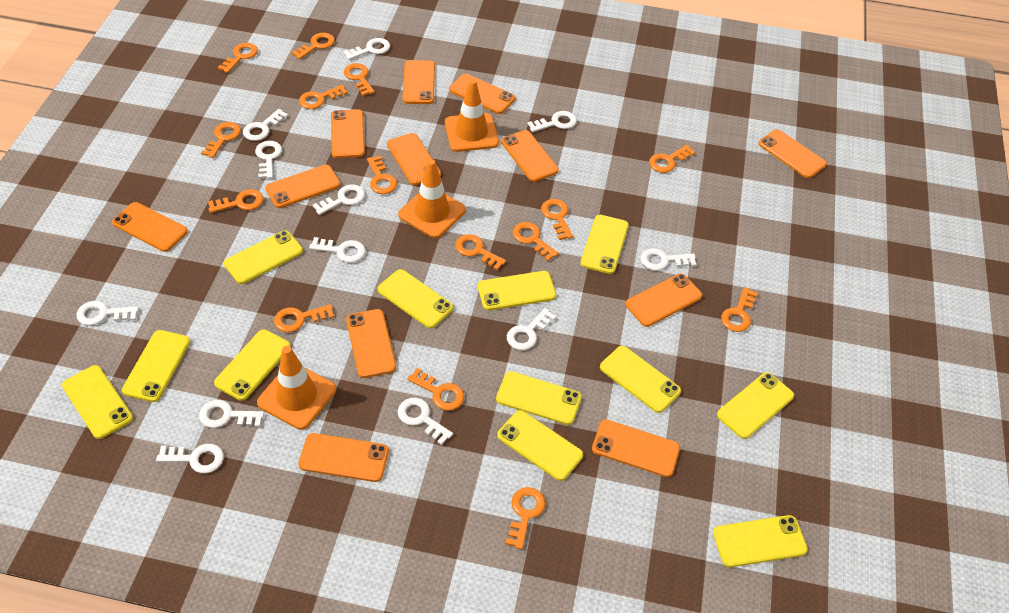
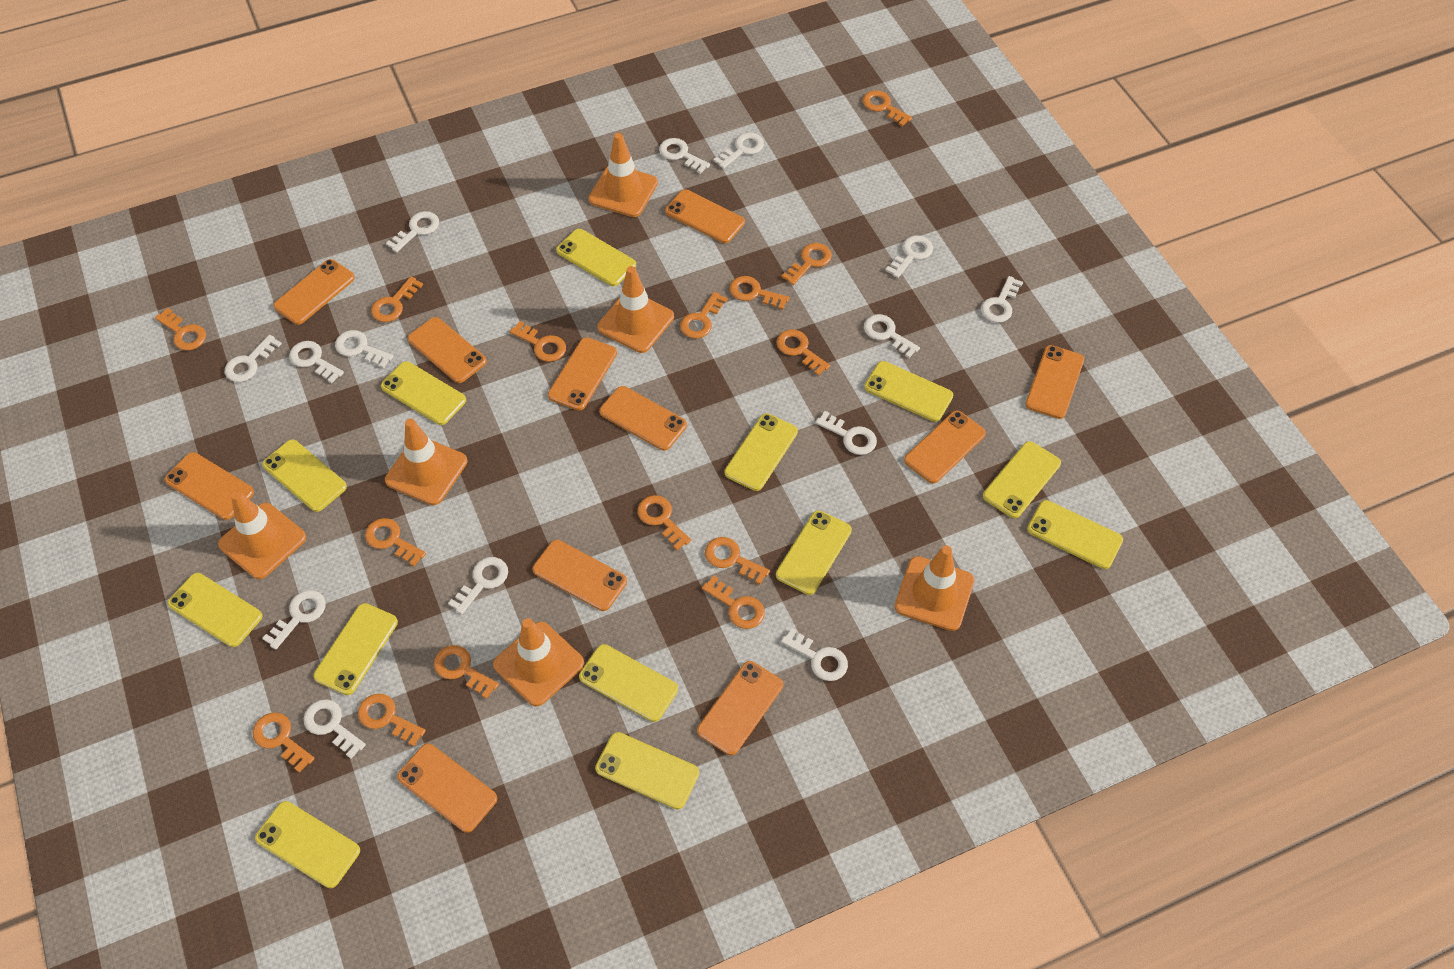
orange phone: 12 -> 11
orange traffic cone: 3 -> 6
white key: 12 -> 14
yellow phone: 12 -> 13

